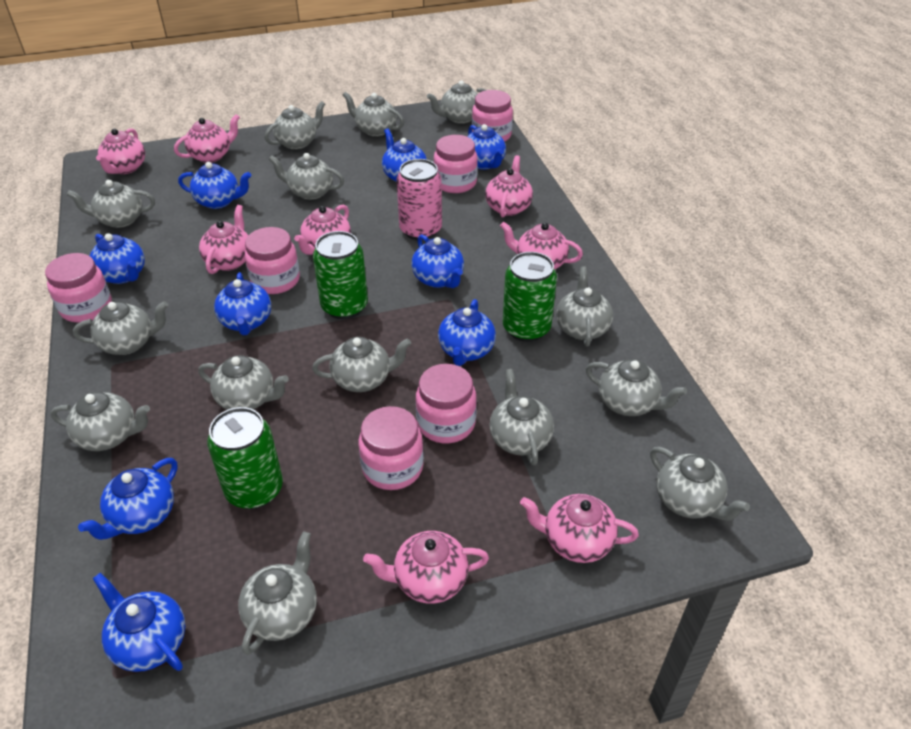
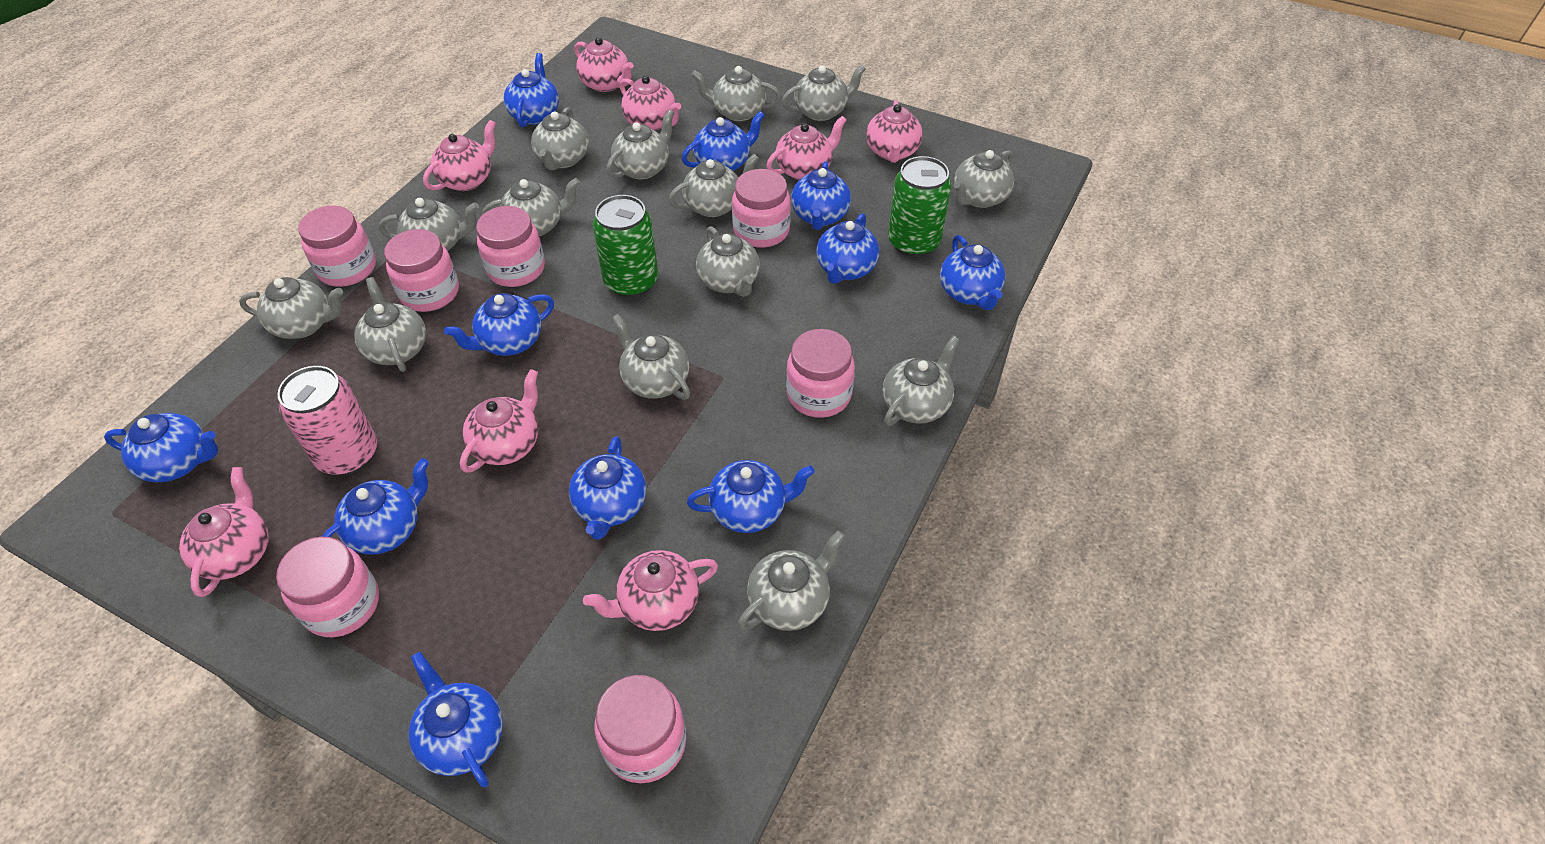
blue teapot: 9 -> 11
green can: 3 -> 2
pink jar: 6 -> 7

